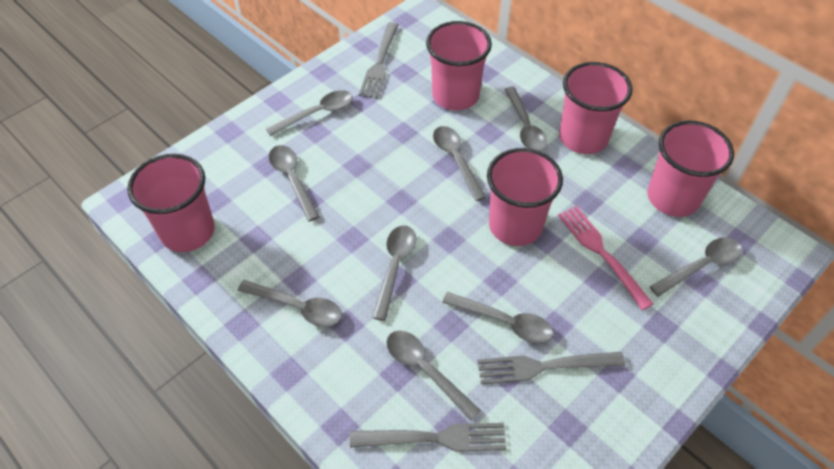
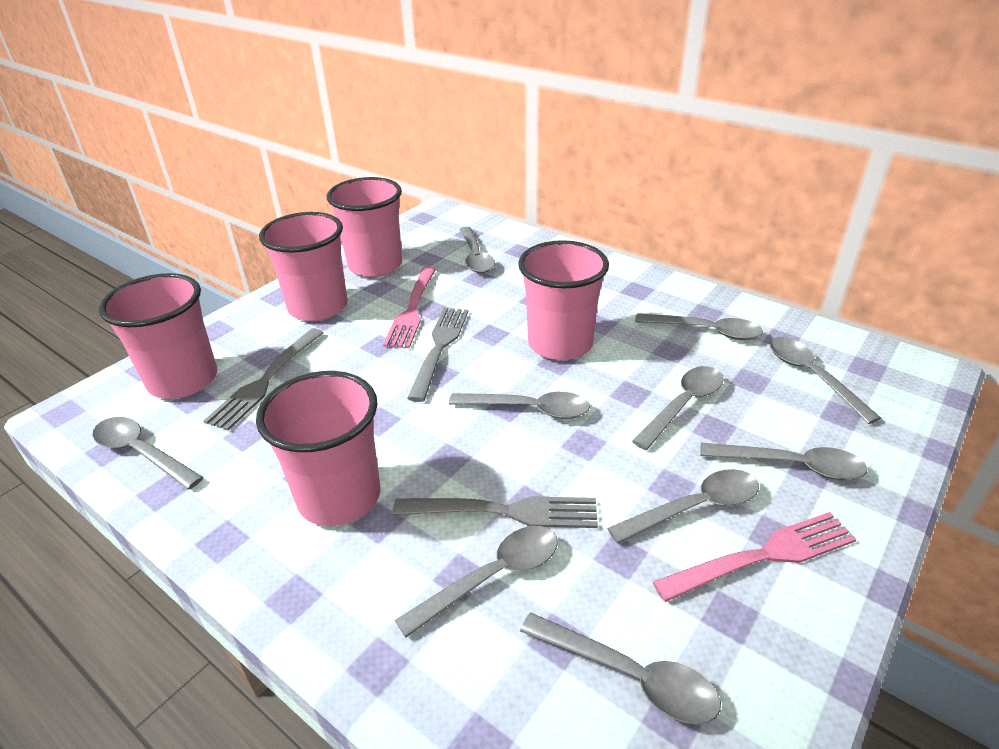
grey spoon: 9 -> 10
pink fork: 1 -> 2

